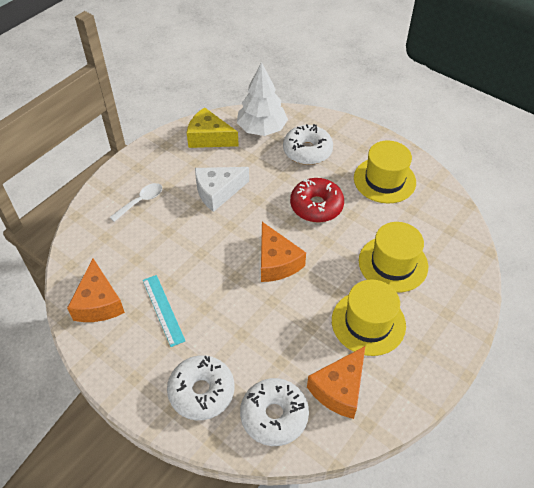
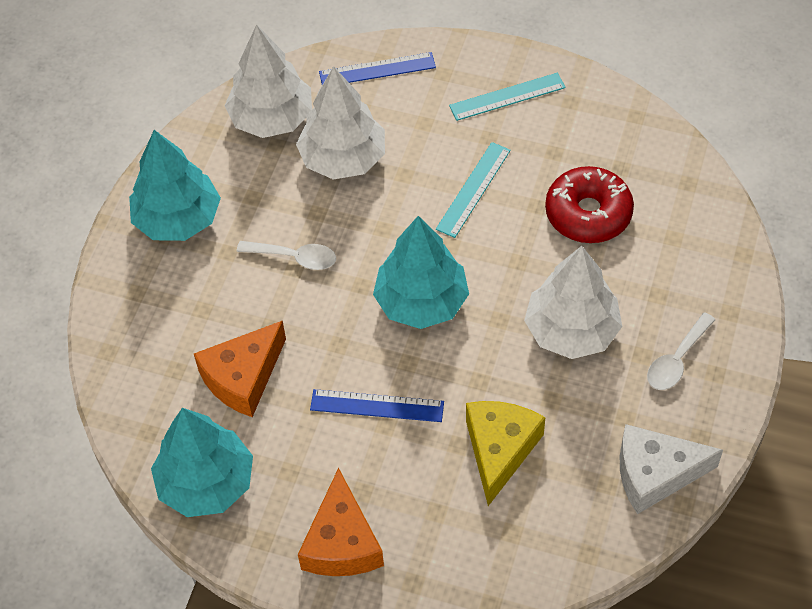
blue ruler: 0 -> 2
orange cheese: 3 -> 2
turquoise ruler: 1 -> 2
turquoise tree: 0 -> 3
white donut: 3 -> 0
white spoon: 1 -> 2
white tree: 1 -> 3
yellow hat: 3 -> 0

